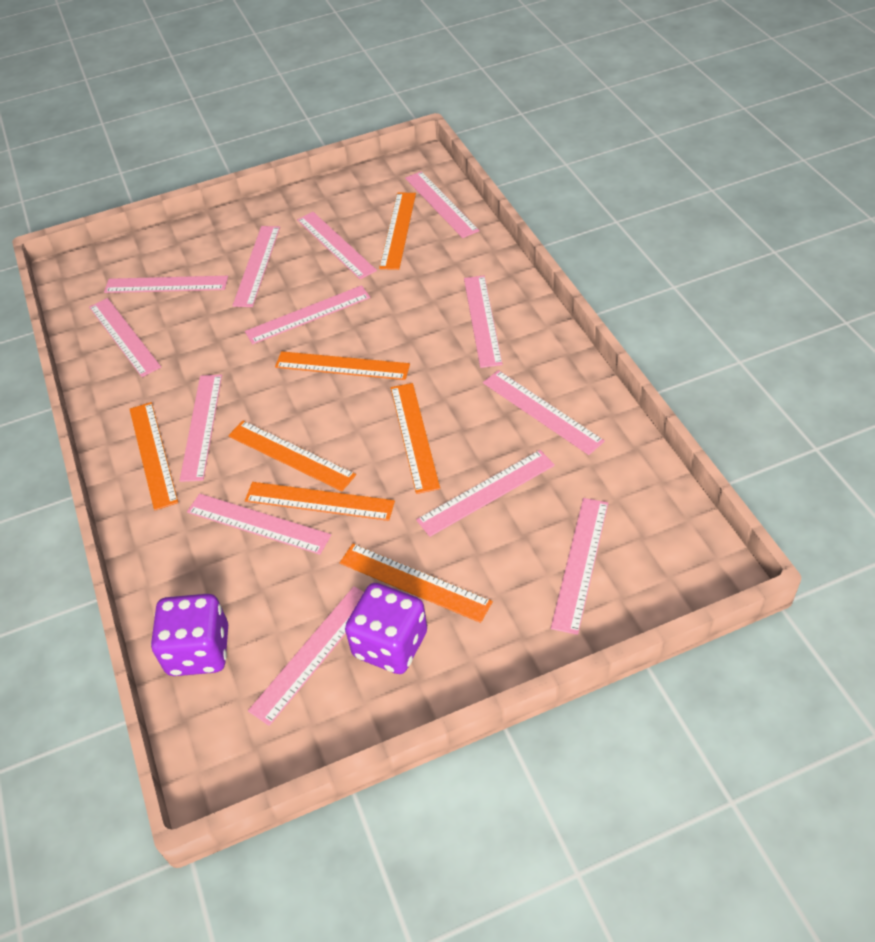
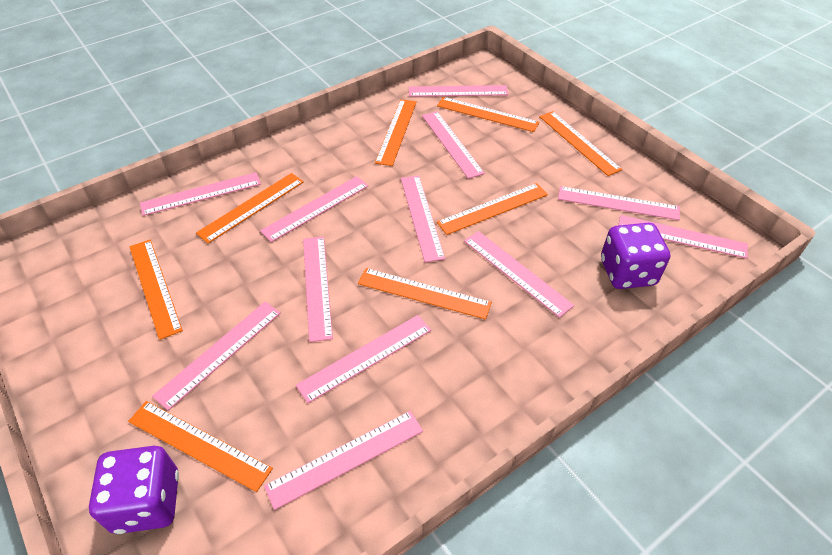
orange ruler: 7 -> 8
pink ruler: 13 -> 12

